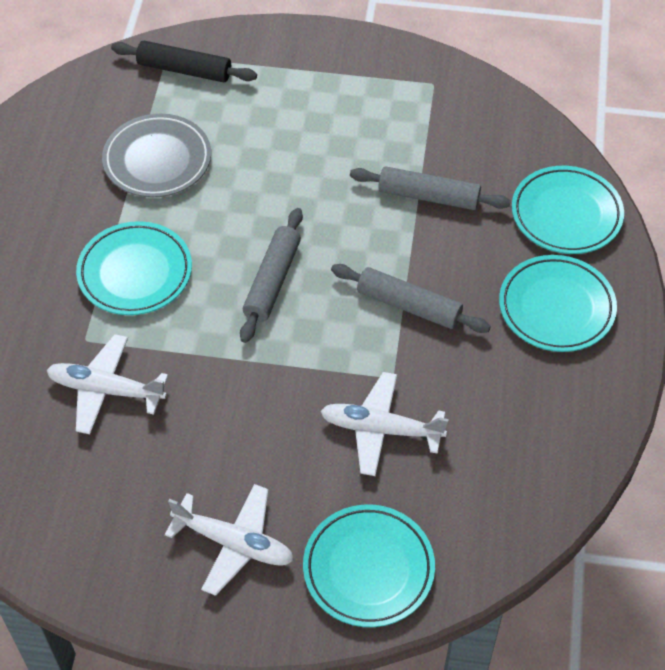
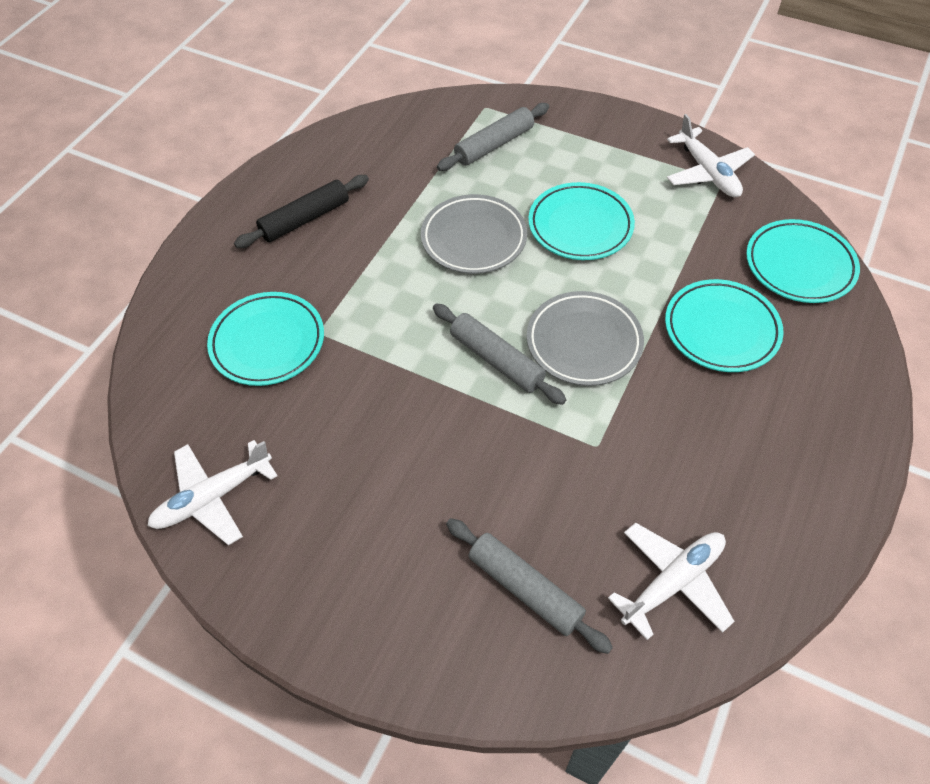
grey plate: 1 -> 2

